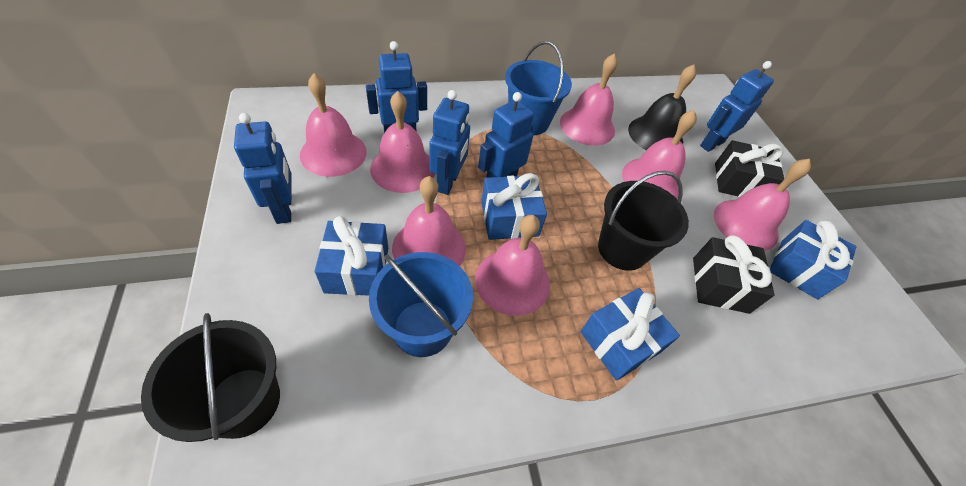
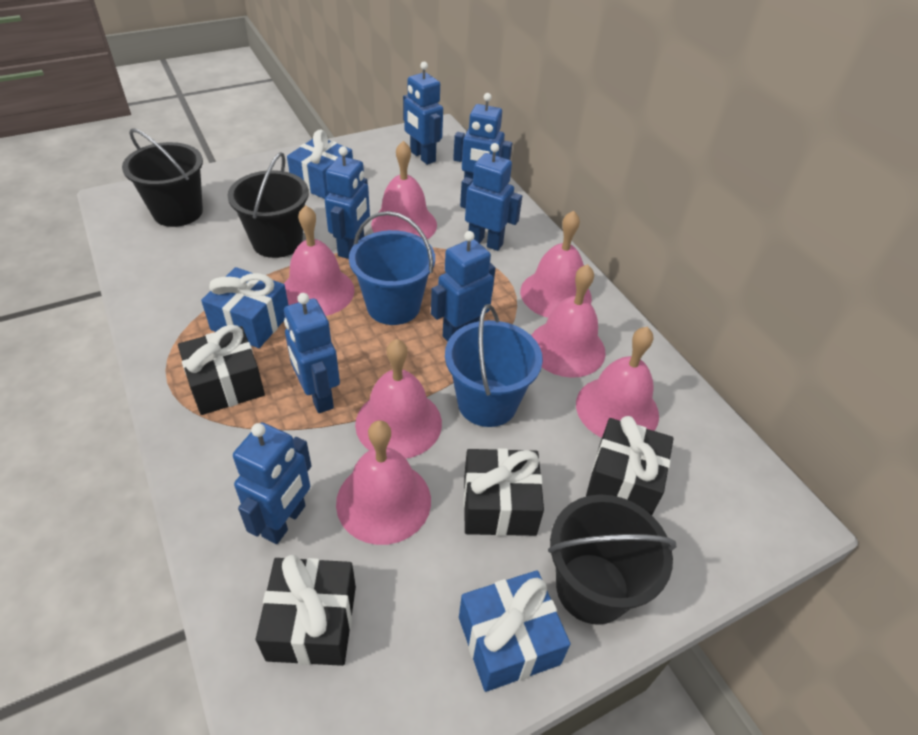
black bell: 1 -> 0
black bucket: 2 -> 3
black gift: 2 -> 4
blue gift: 4 -> 3
blue robot: 5 -> 7

